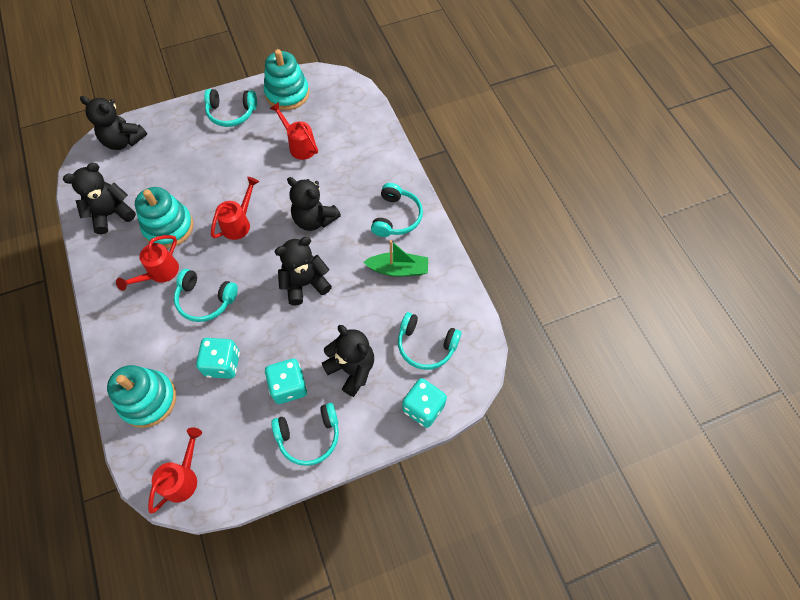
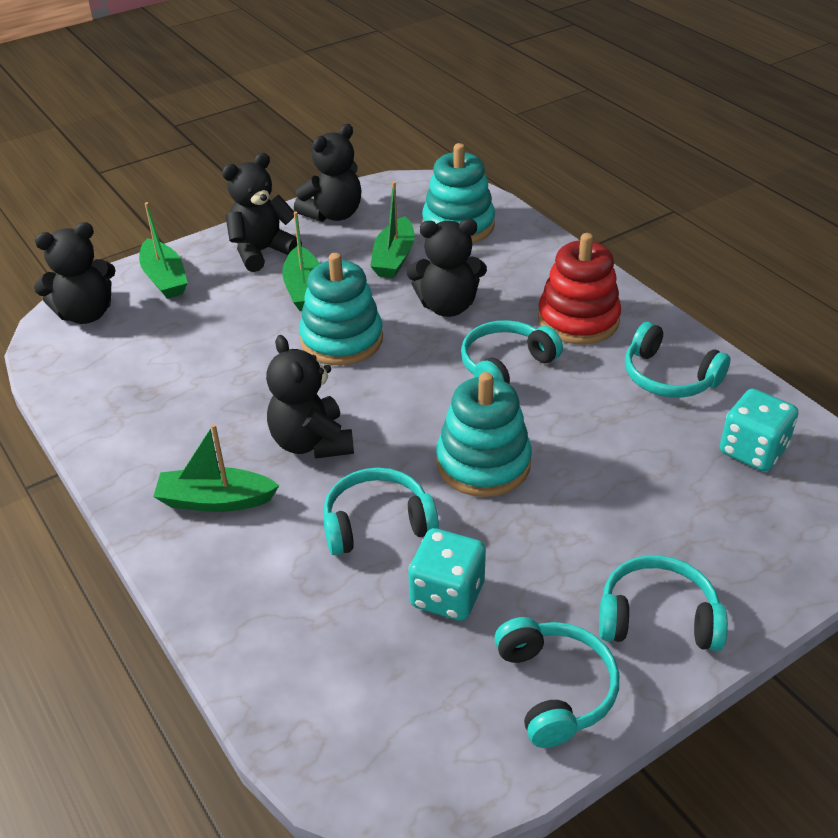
green boat: 1 -> 4
red stacking toy: 0 -> 1
red watering can: 4 -> 0
turquoise dice: 3 -> 2

